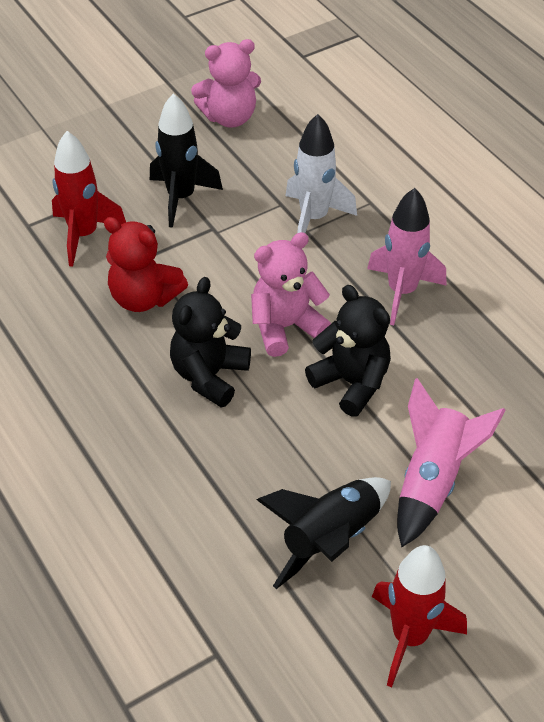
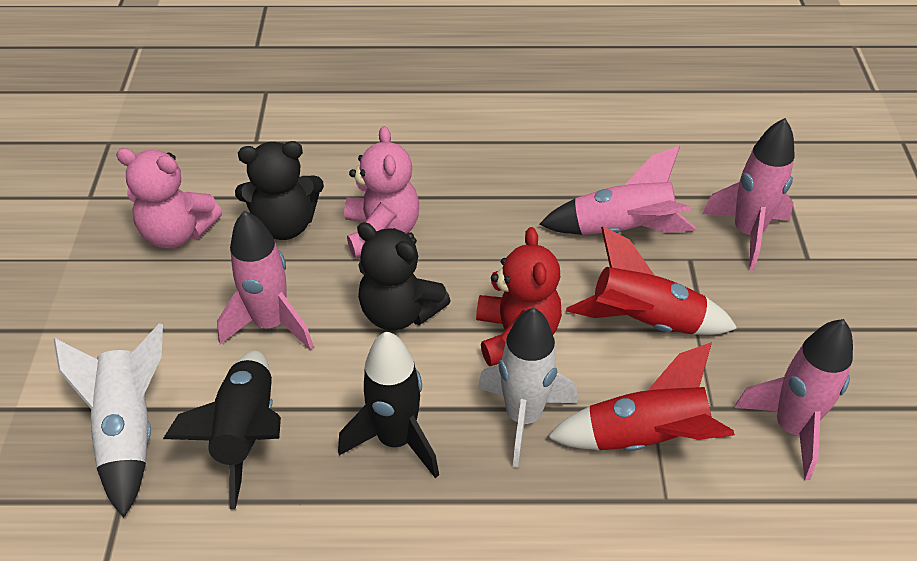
pink rocket: 2 -> 4
white rocket: 1 -> 2

